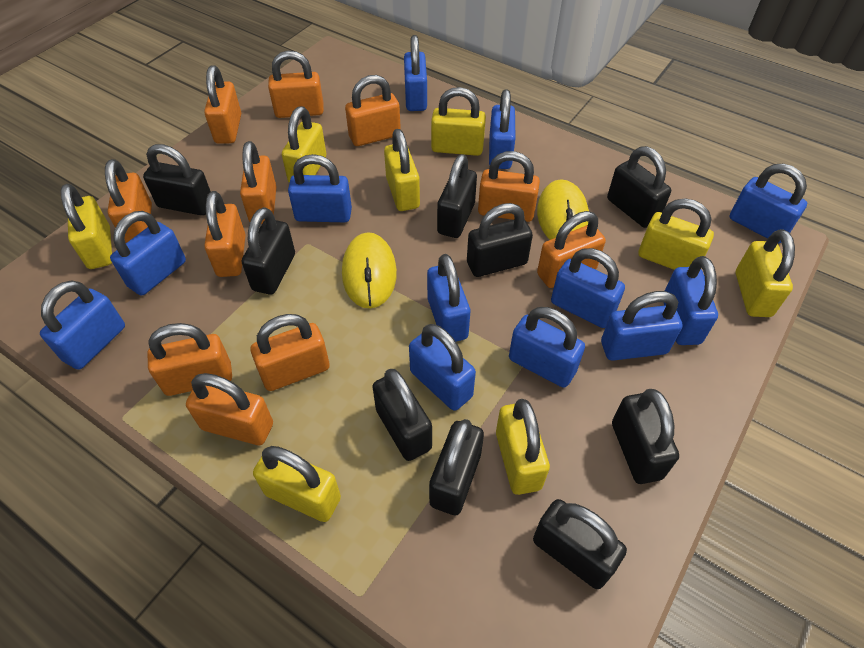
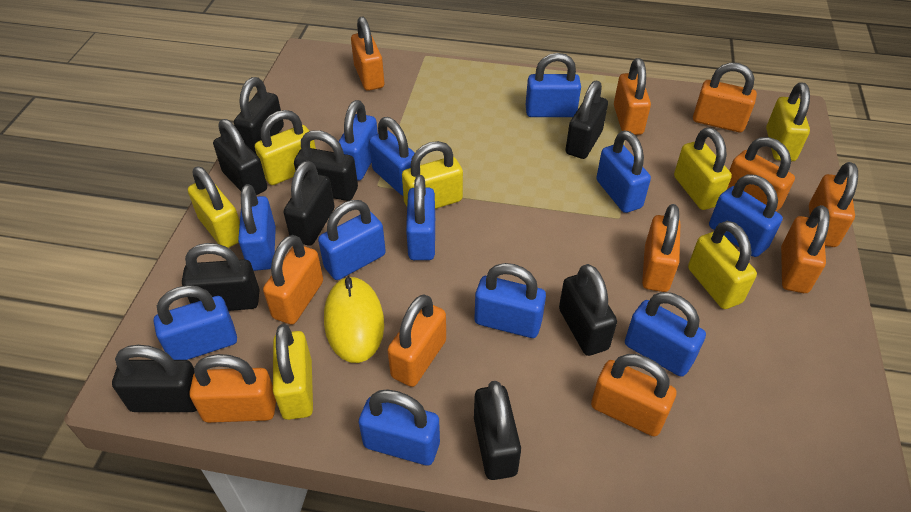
yellow mouse: 2 -> 1
yellow padlock: 8 -> 7

